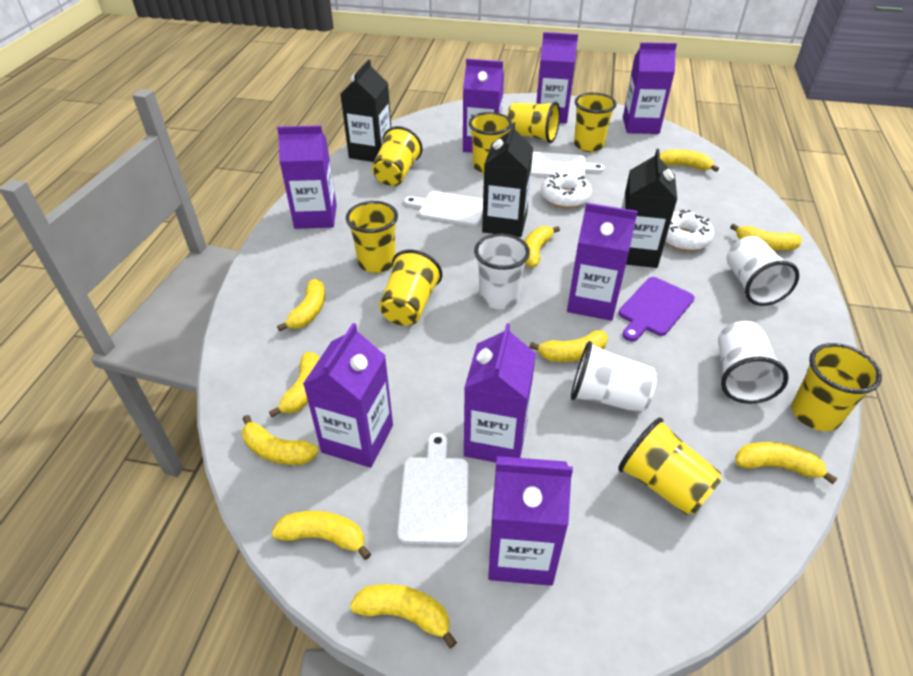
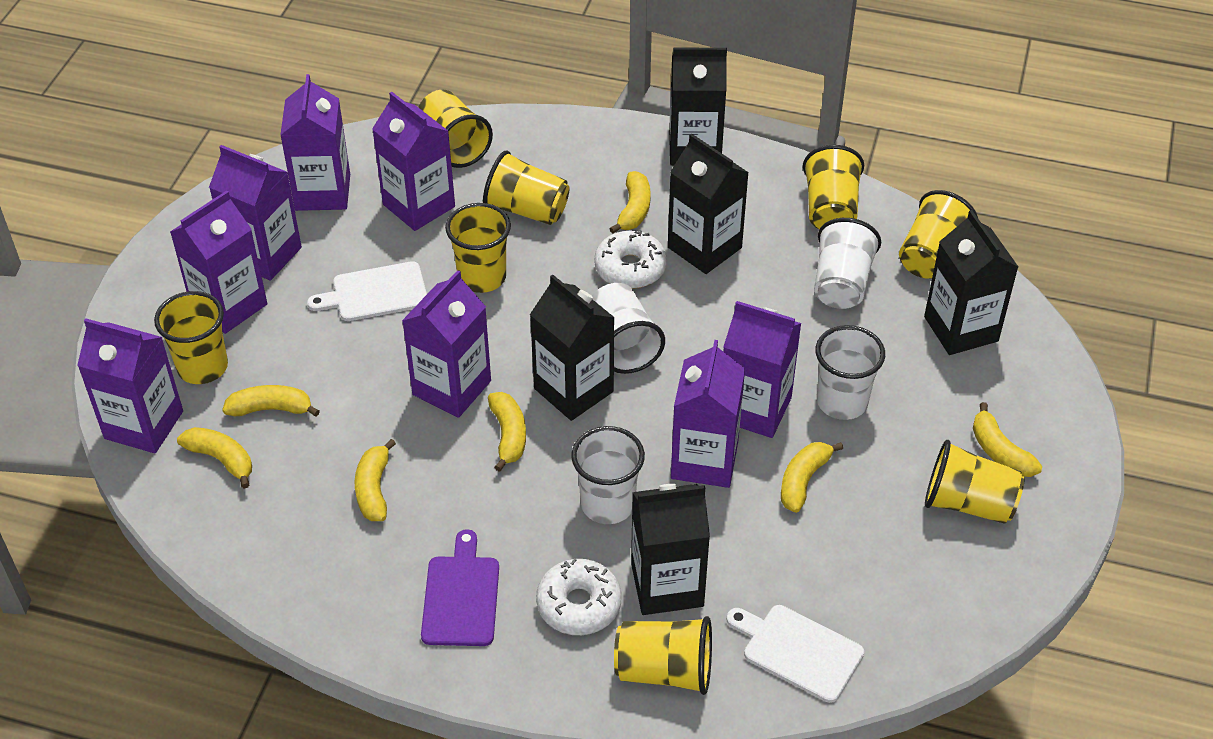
black carton: 3 -> 5
white cutting board: 3 -> 2
yellow banana: 10 -> 7

